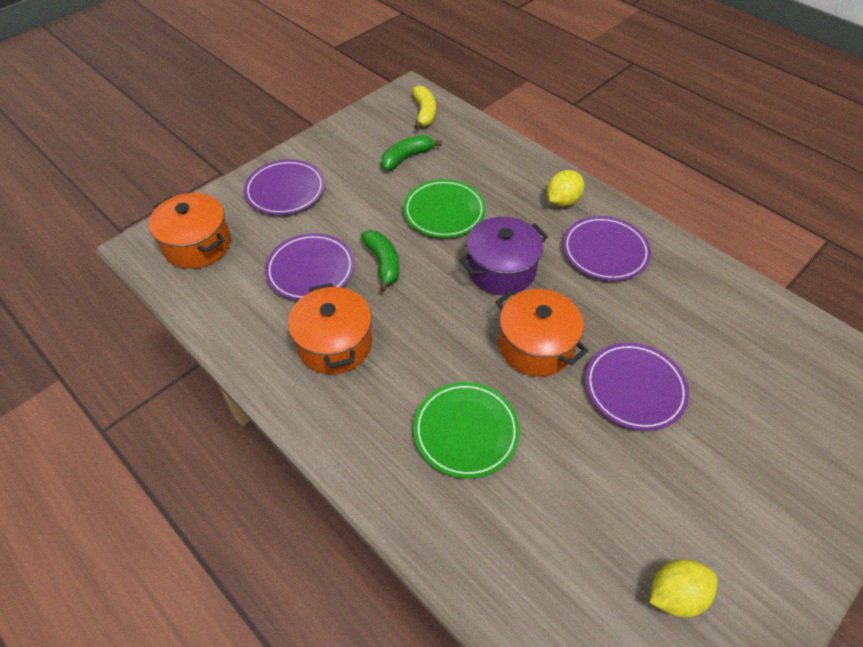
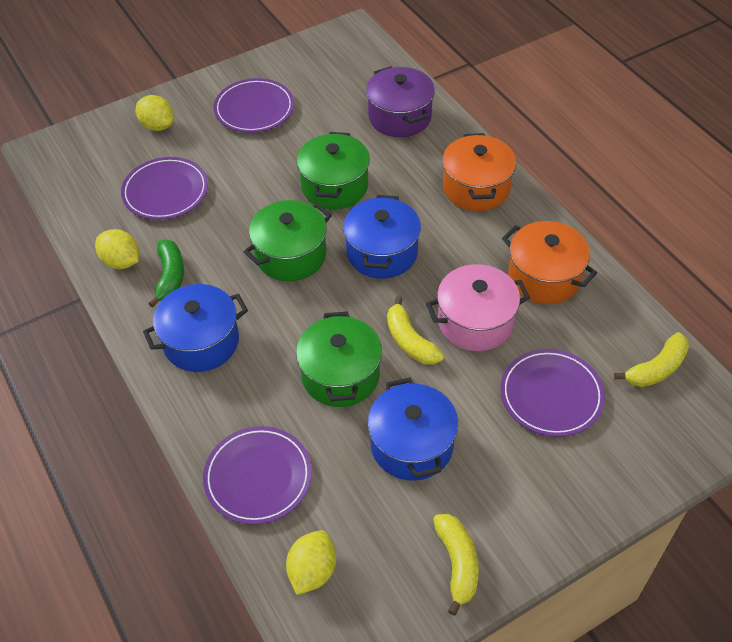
blue pot: 0 -> 3
green banana: 2 -> 1
green plate: 2 -> 0
green pot: 0 -> 3
orange pot: 3 -> 2
pink pot: 0 -> 1
yellow banana: 1 -> 3
yellow lemon: 2 -> 3

